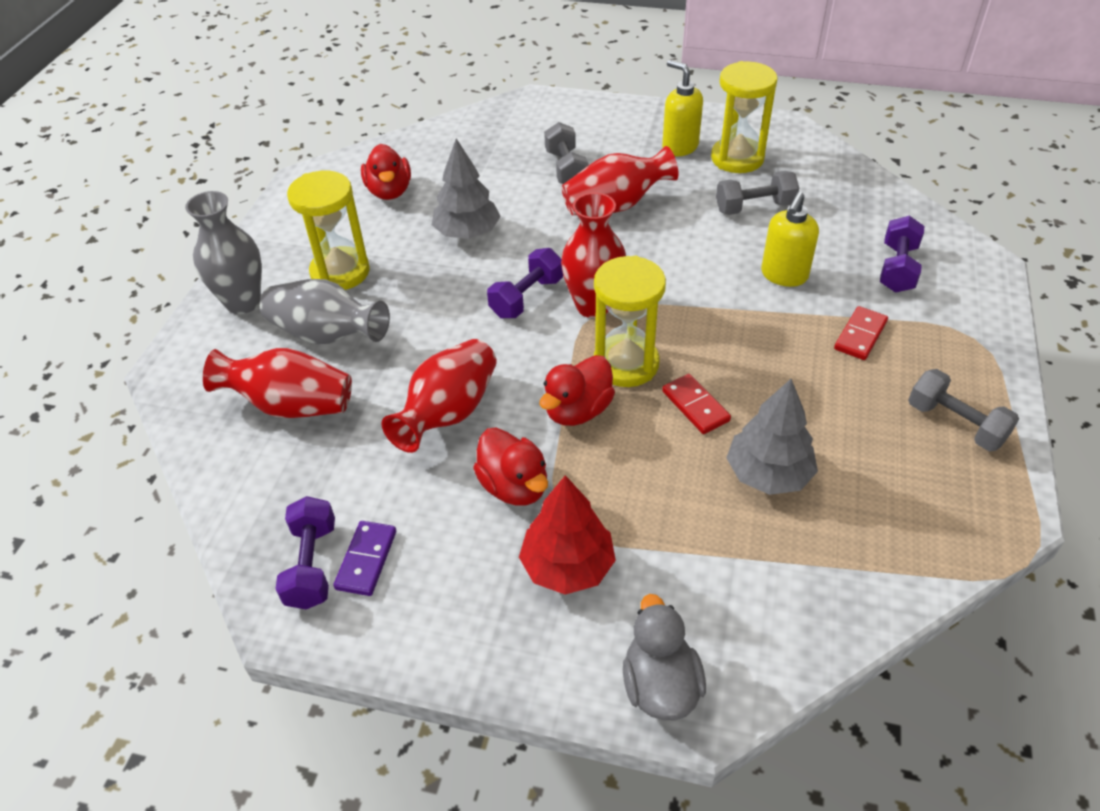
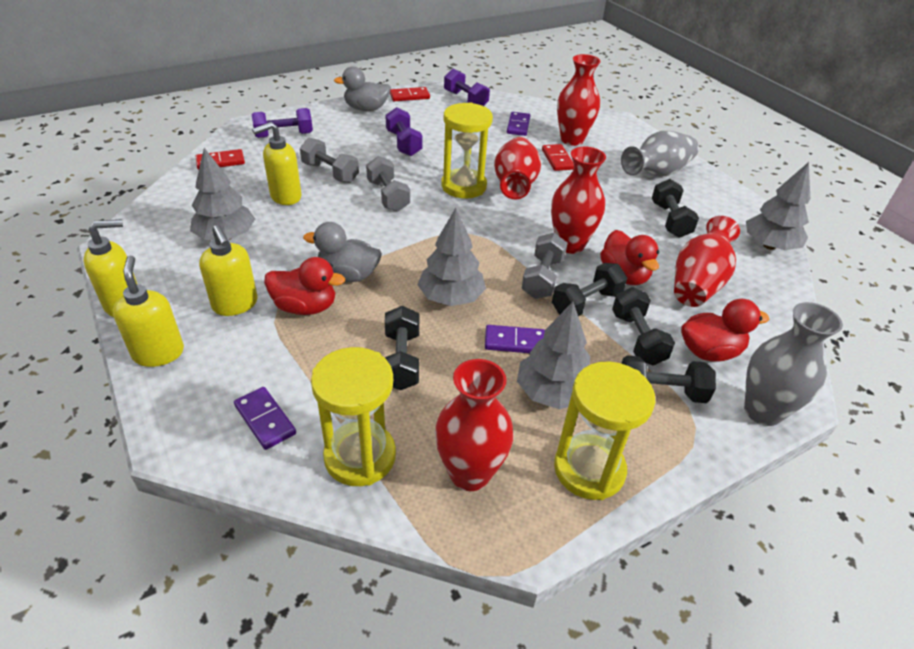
black dumbbell: 0 -> 5
grey duck: 1 -> 2
grey tree: 2 -> 4
purple domino: 1 -> 3
red domino: 2 -> 3
red tree: 1 -> 0
red vase: 4 -> 5
yellow soap dispenser: 2 -> 4

